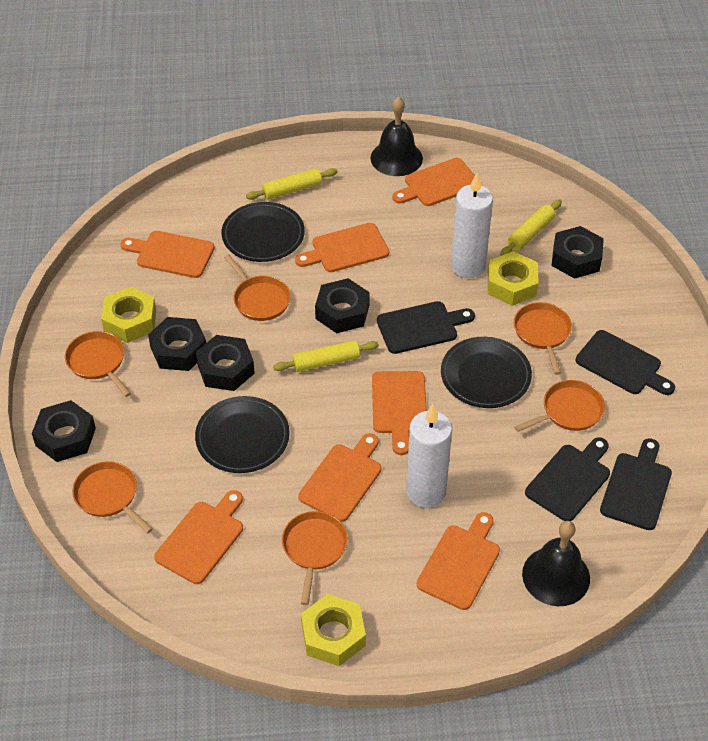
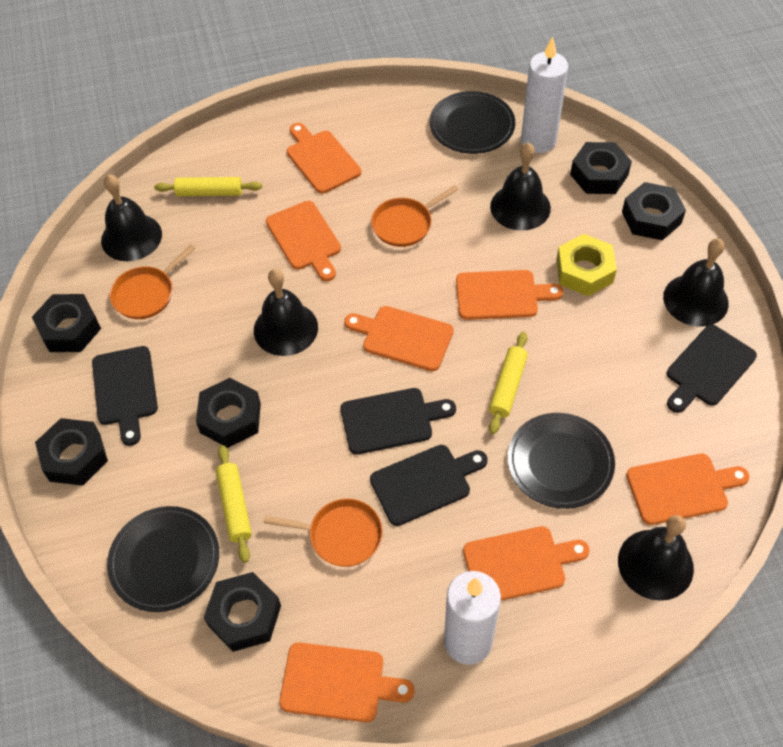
black bell: 2 -> 5
black nut: 5 -> 6
orange pan: 6 -> 3
yellow nut: 3 -> 1

